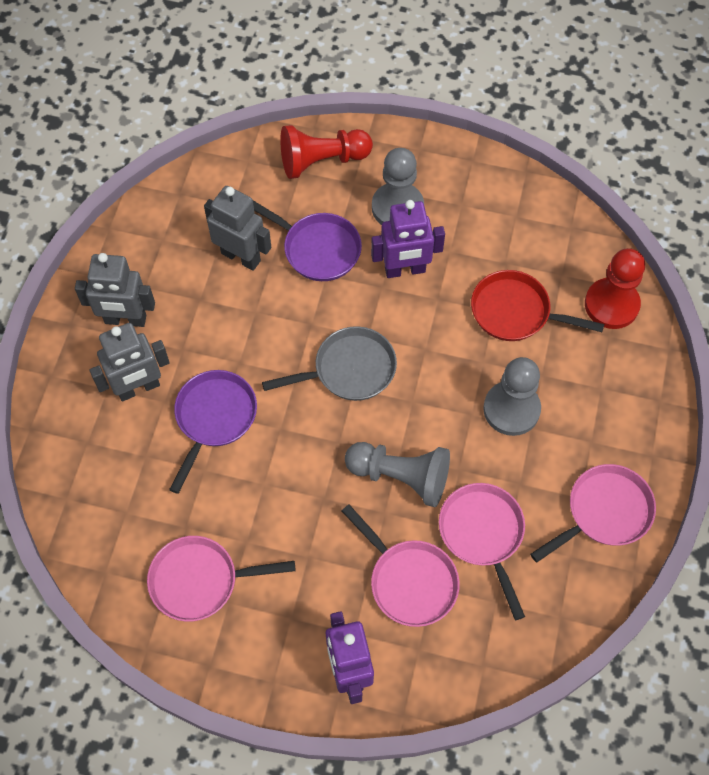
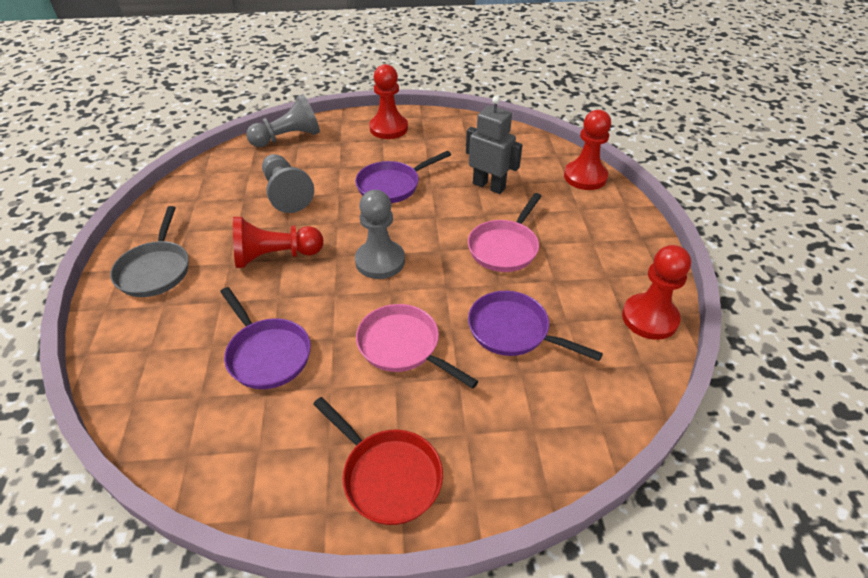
grey robot: 3 -> 1
pink pan: 4 -> 2
purple pan: 2 -> 3
purple robot: 2 -> 0
red pawn: 2 -> 4

